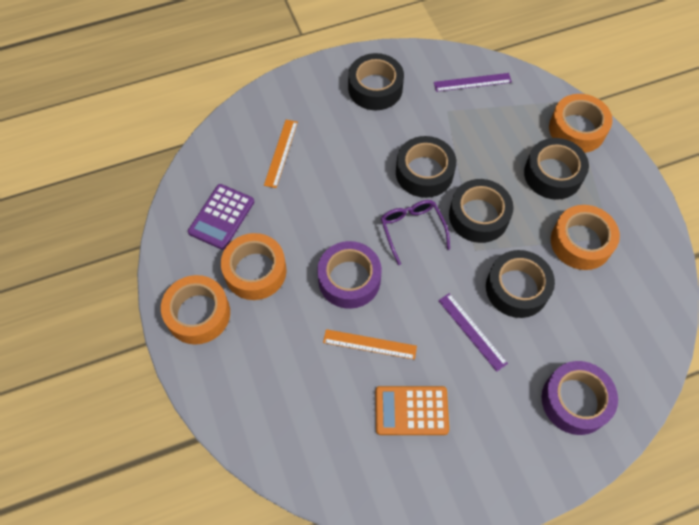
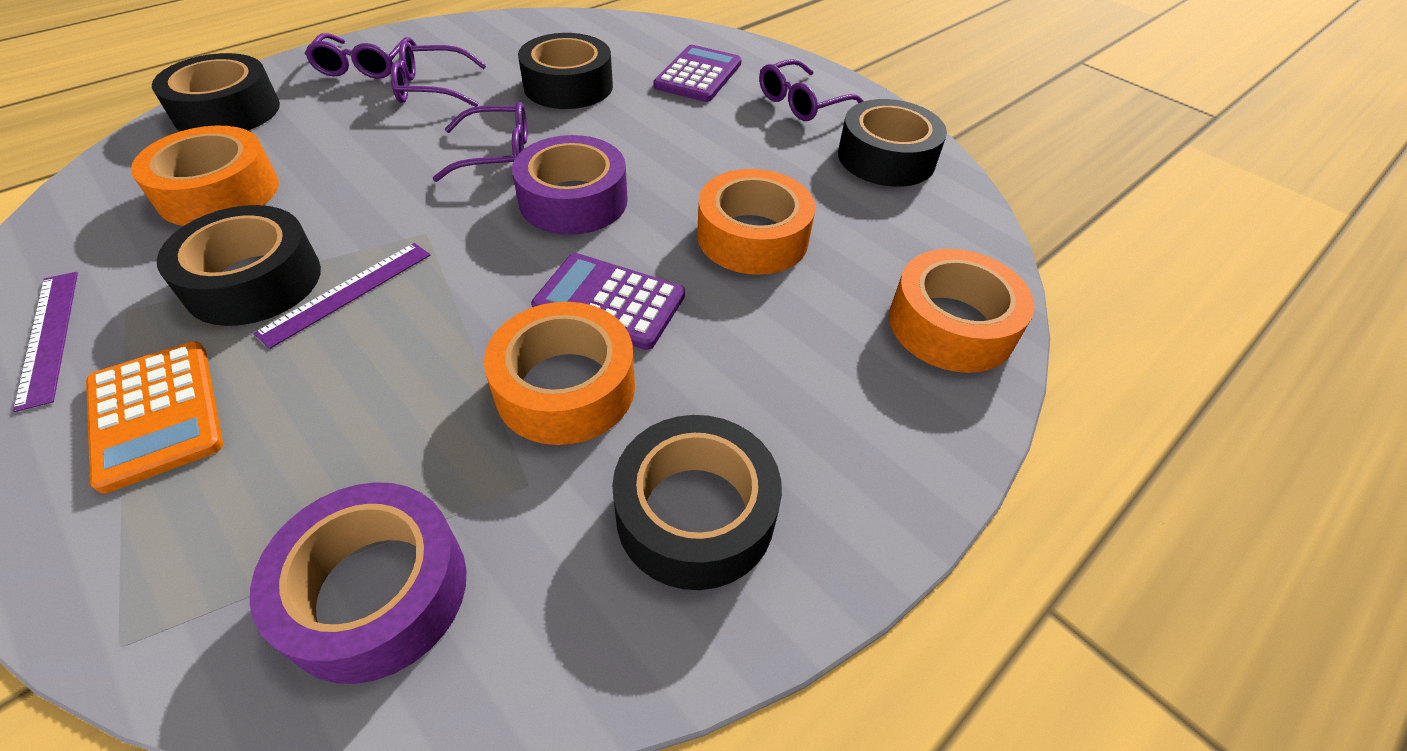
orange ruler: 2 -> 0
purple calculator: 1 -> 2
purple glasses: 1 -> 4

